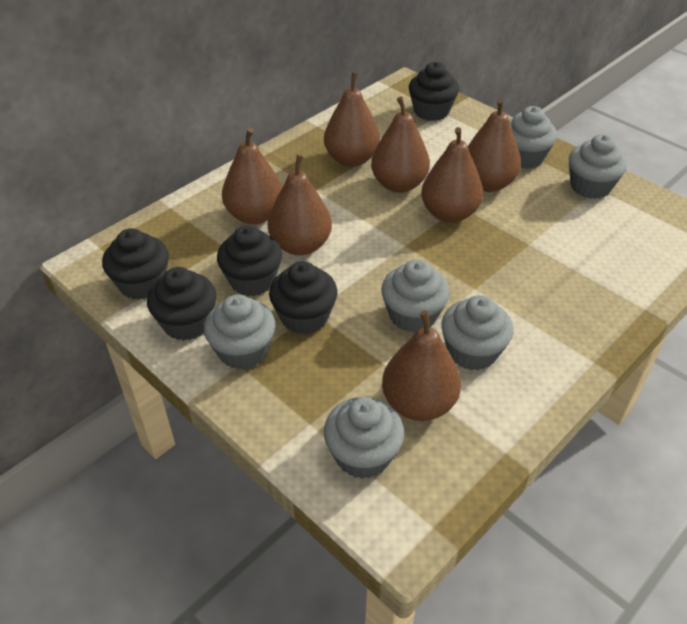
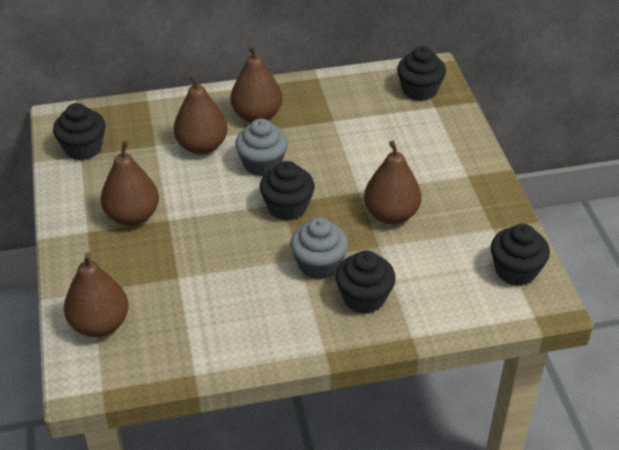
brown pear: 7 -> 5
grey cupcake: 6 -> 2

